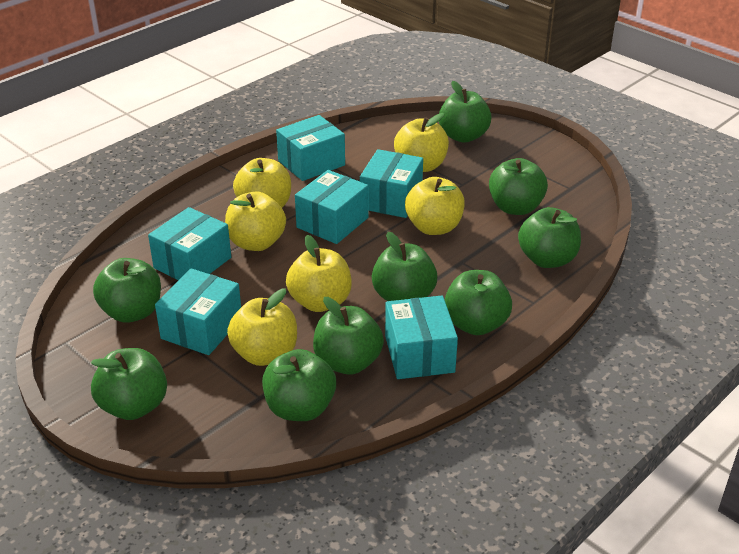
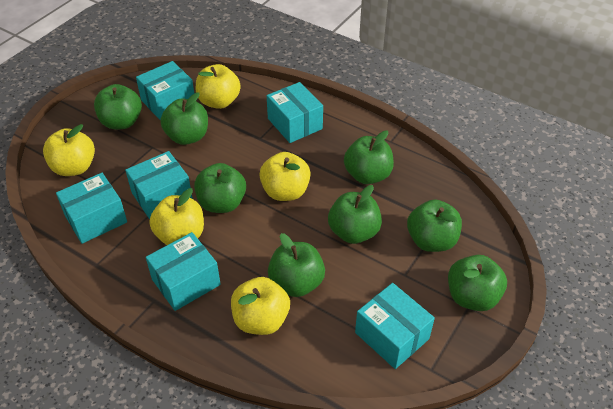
green apple: 9 -> 8
yellow apple: 6 -> 5

